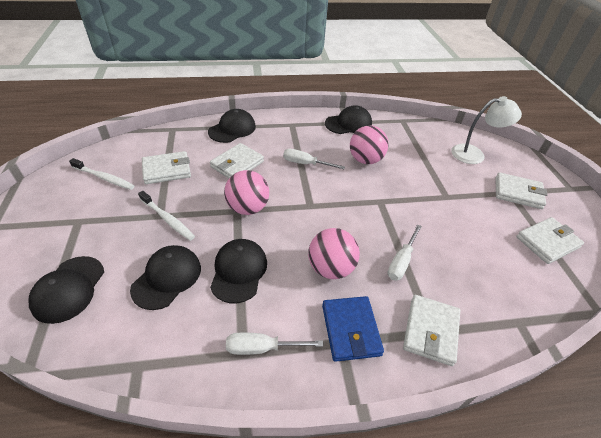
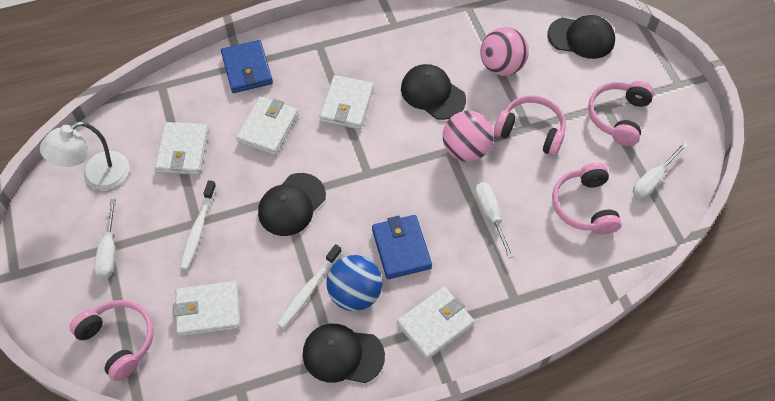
black cap: 5 -> 4
blue ball: 0 -> 1
blue wallet: 1 -> 2
pink ball: 3 -> 2
pink headphones: 0 -> 4

